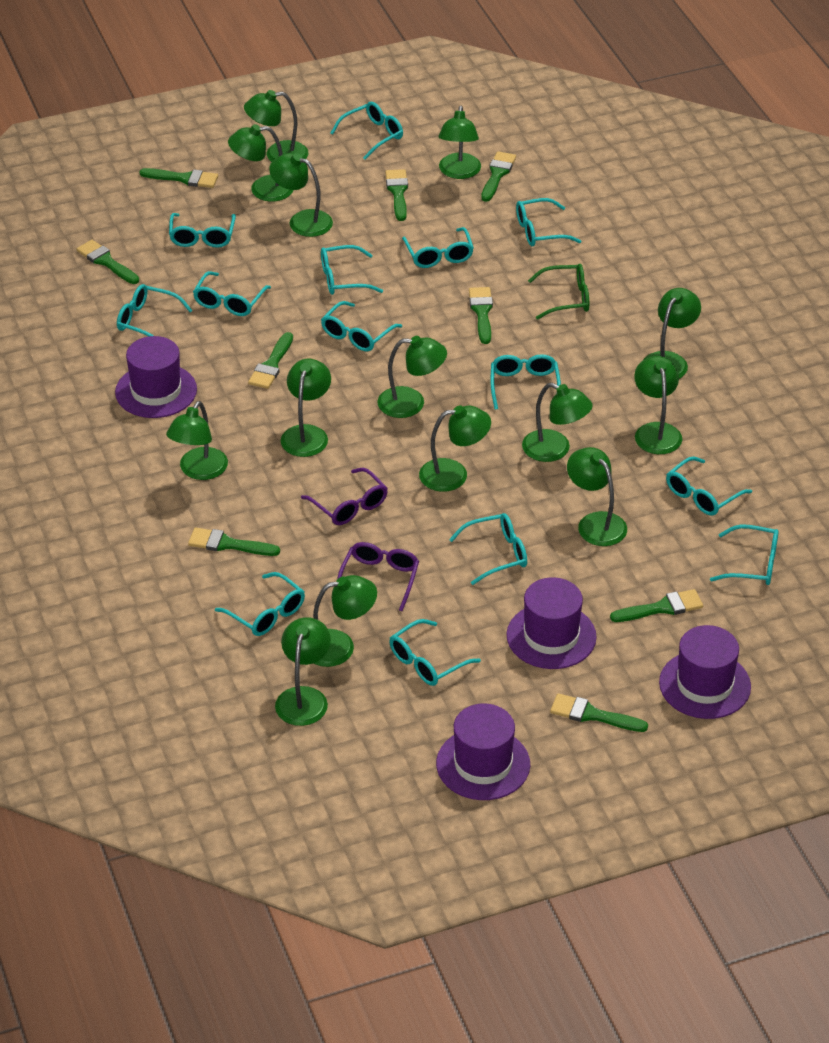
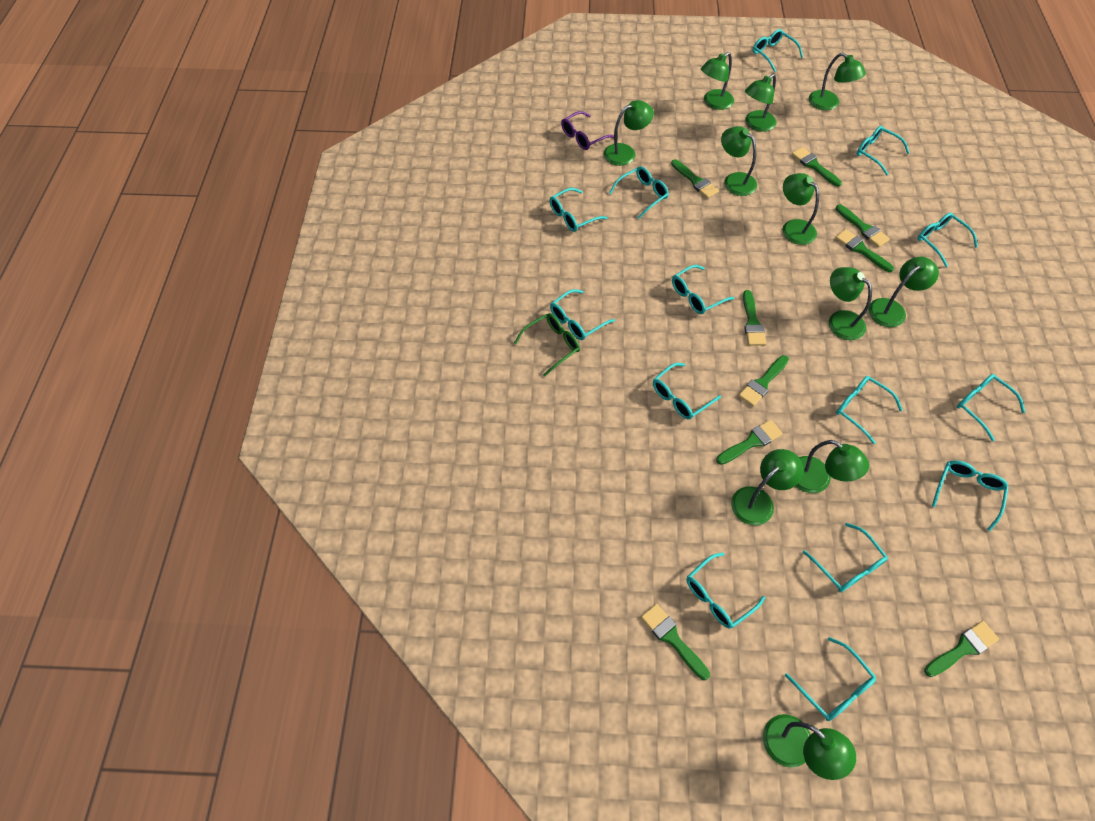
green lamp: 14 -> 11
purple glasses: 2 -> 1
purple hat: 4 -> 0

